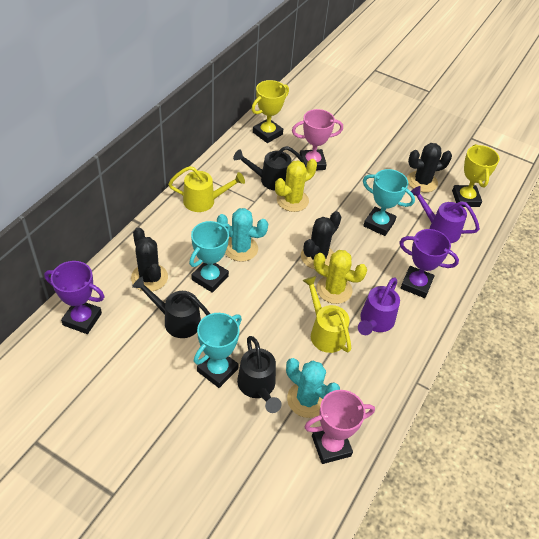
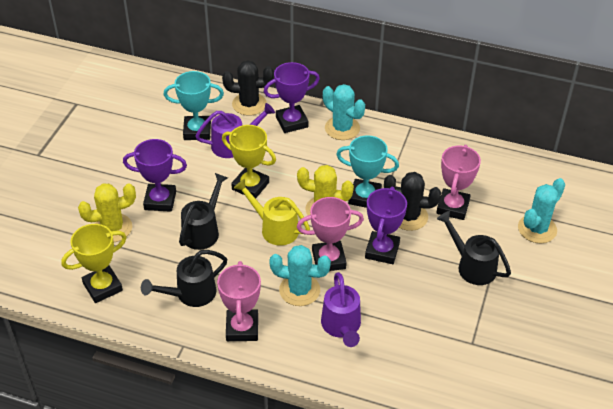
black cactus: 3 -> 2
pink trophy: 2 -> 3
purple trophy: 2 -> 3
turquoise cactus: 2 -> 3
turquoise trophy: 3 -> 2
yellow watering can: 2 -> 1

